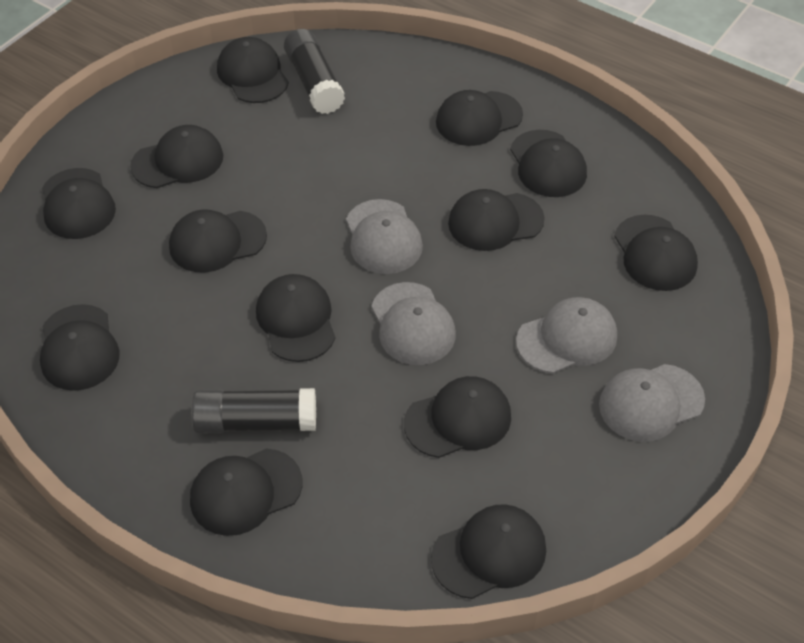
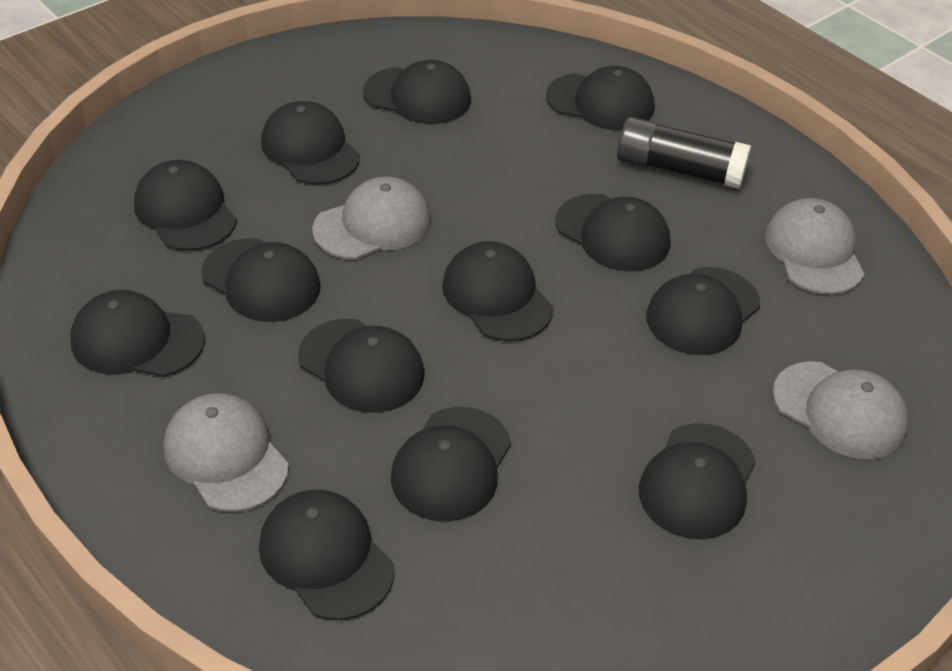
black glue stick: 2 -> 1

